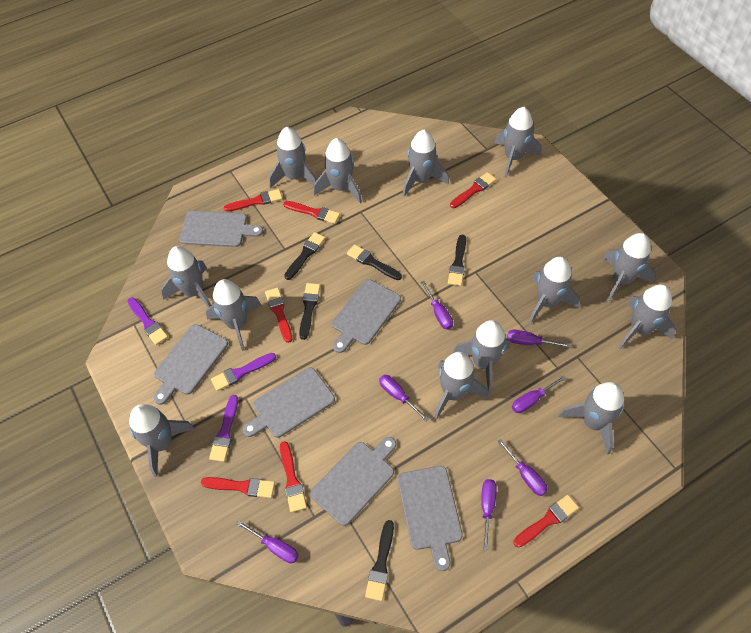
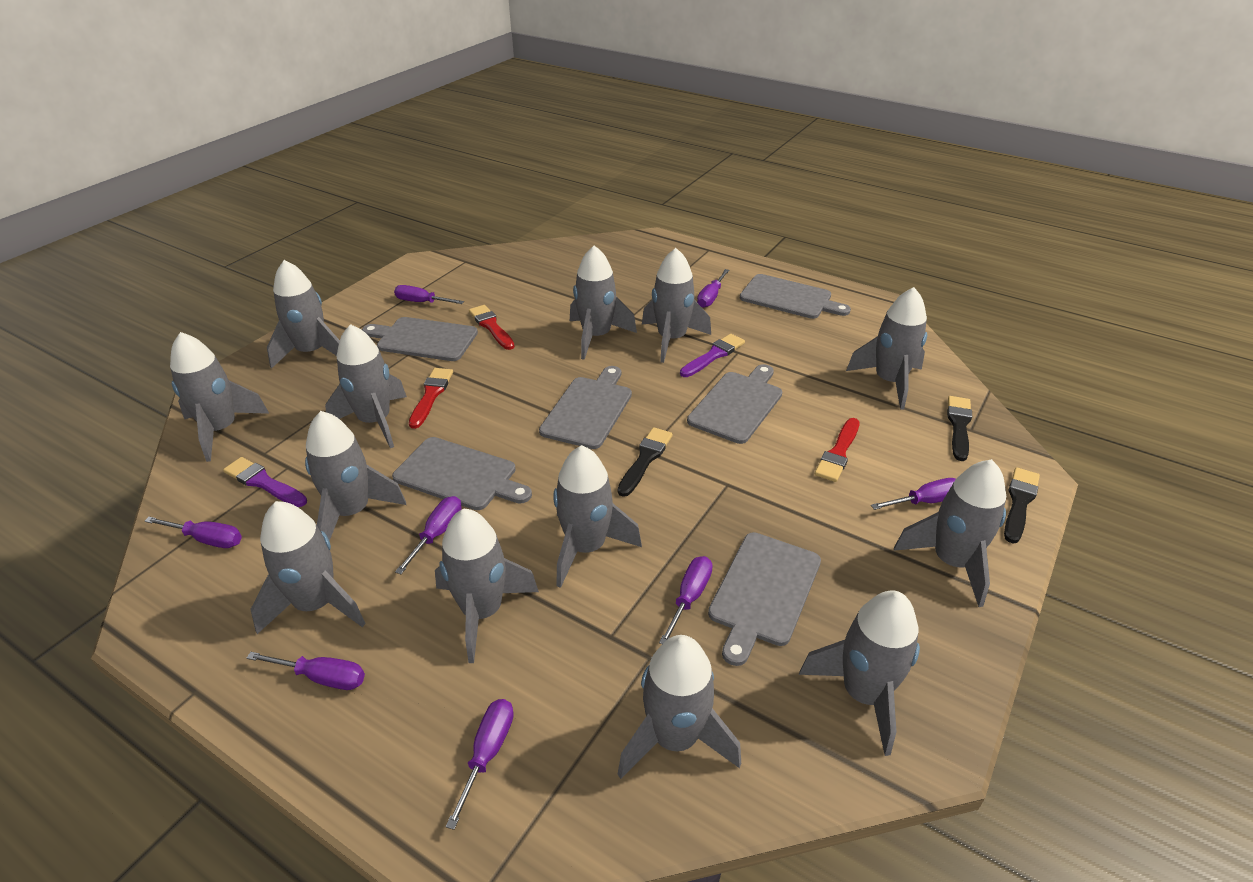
black brush: 5 -> 3
purple brush: 3 -> 2
purple screwdriver: 7 -> 8
red brush: 7 -> 3

